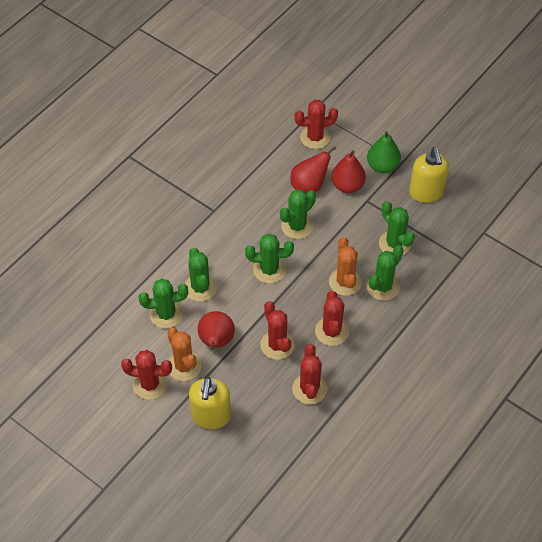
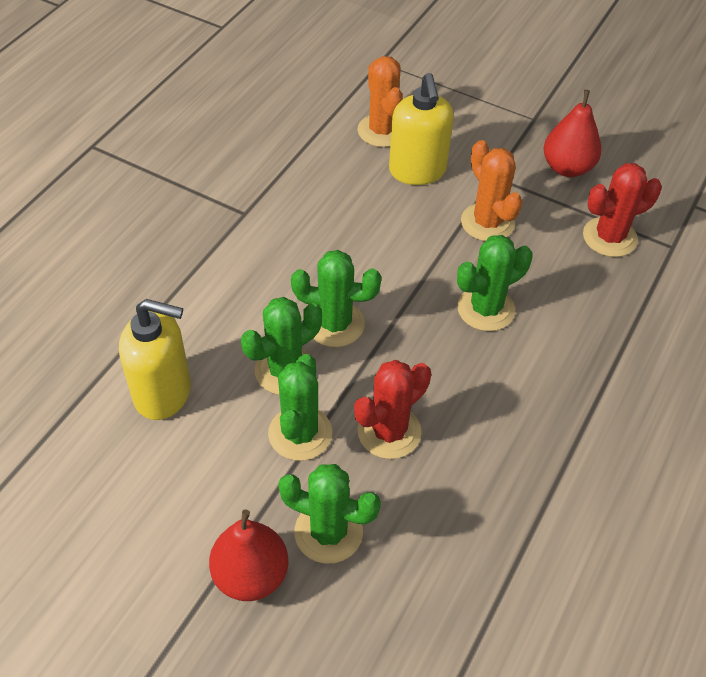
green cactus: 6 -> 5
green pear: 1 -> 0
red cactus: 5 -> 2
red pear: 3 -> 2

